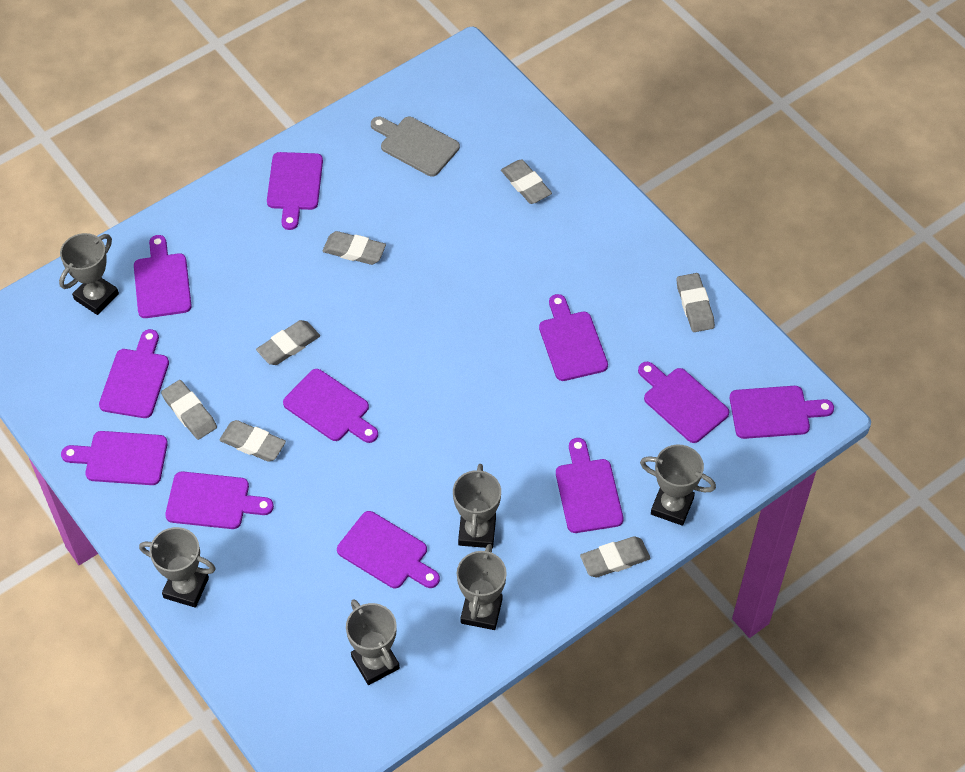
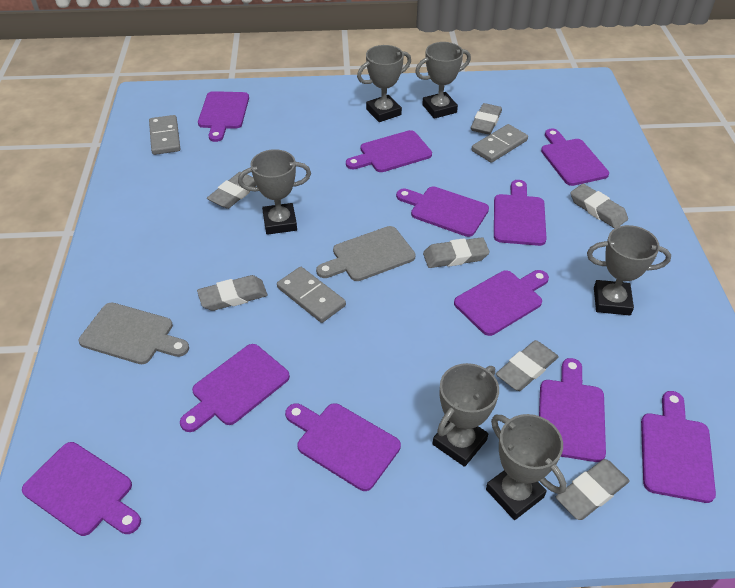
grey cutting board: 1 -> 2
grey domino: 0 -> 3

